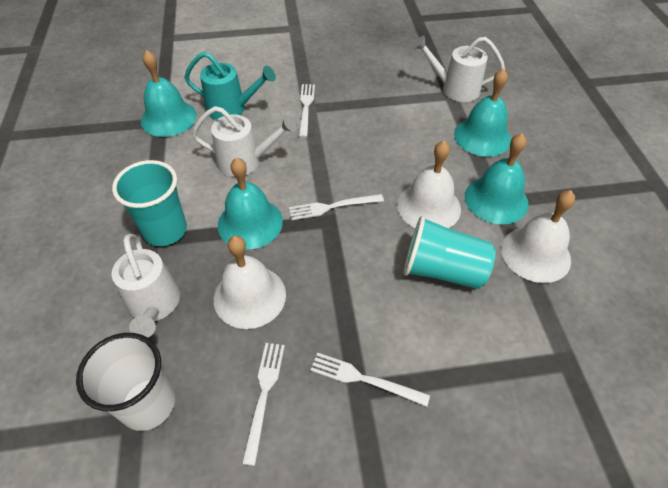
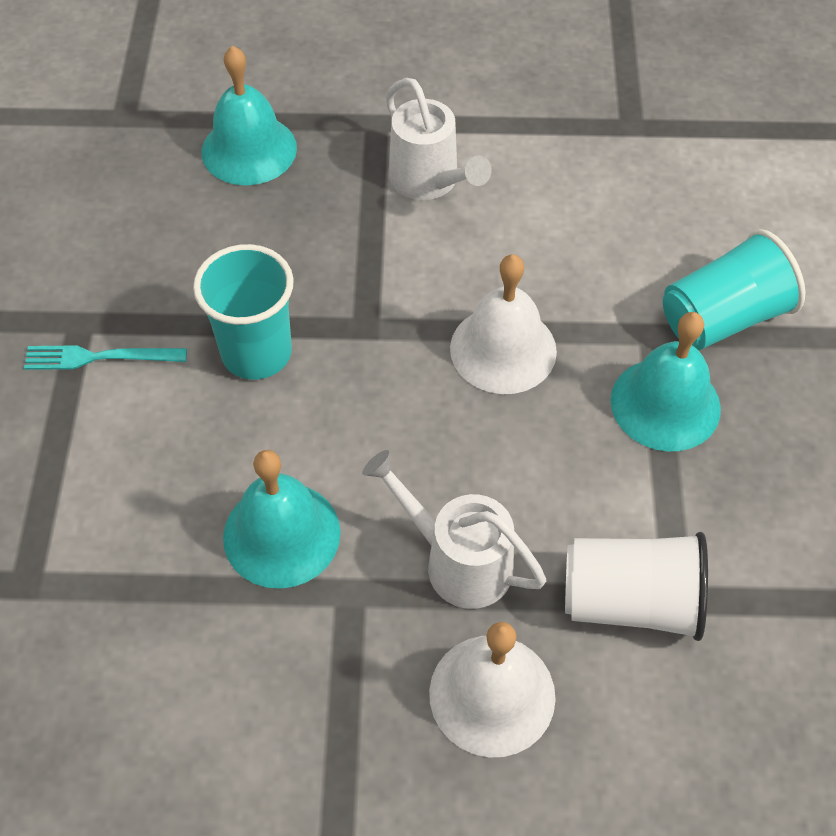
turquoise bell: 4 -> 3
turquoise fork: 0 -> 1
turquoise watering can: 1 -> 0
white bell: 3 -> 2
white fork: 4 -> 0
white watering can: 3 -> 2

